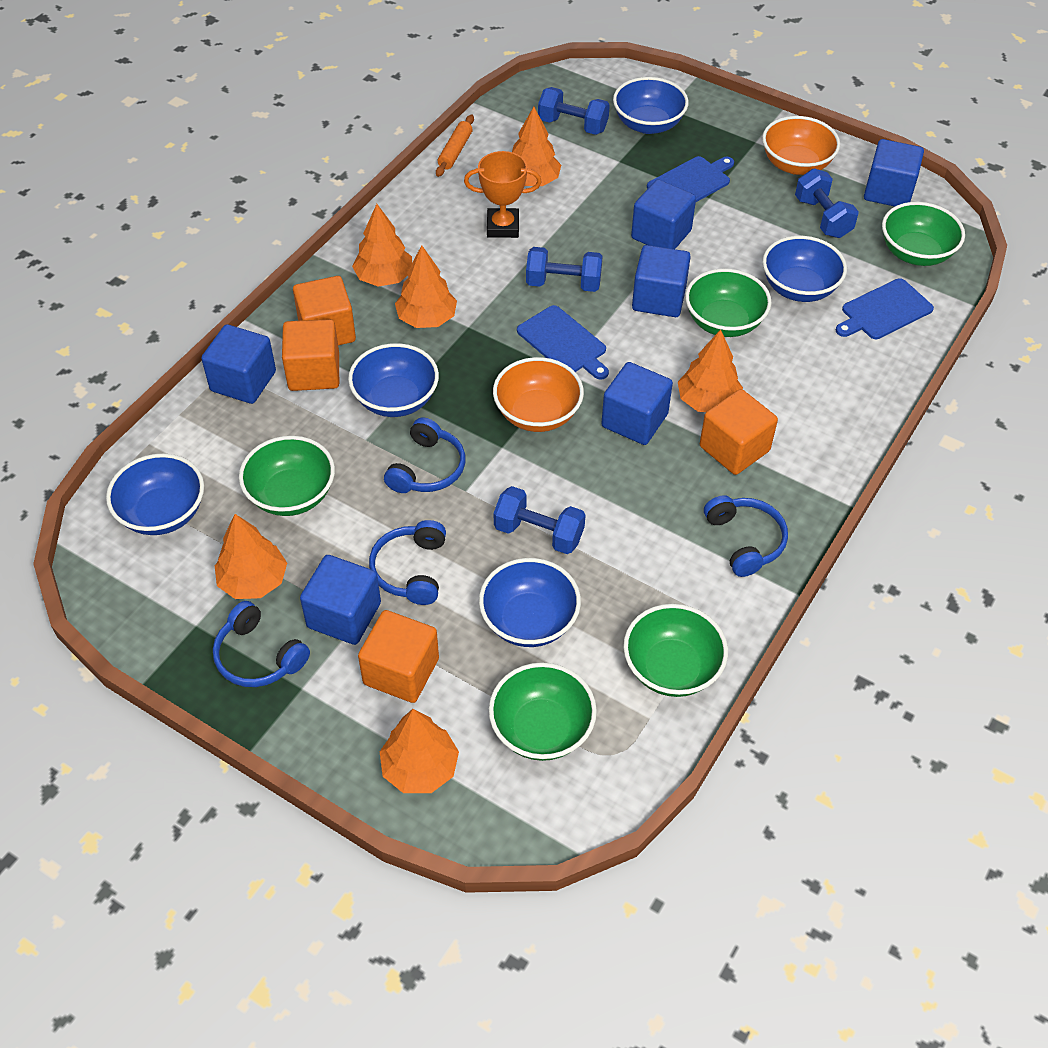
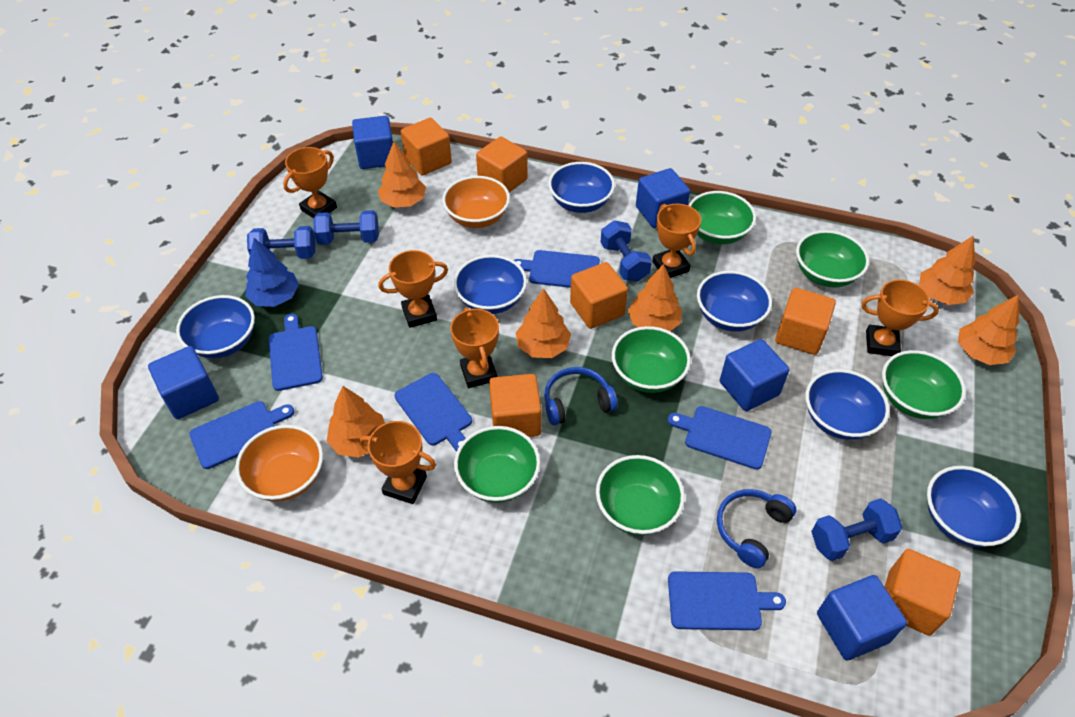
blue bowl: 5 -> 6
blue cube: 6 -> 5
blue cutting board: 3 -> 6
blue headphones: 4 -> 2
blue tree: 0 -> 1
green bowl: 5 -> 6
orange cube: 4 -> 6
orange rolling pin: 1 -> 0
orange trophy: 1 -> 6

